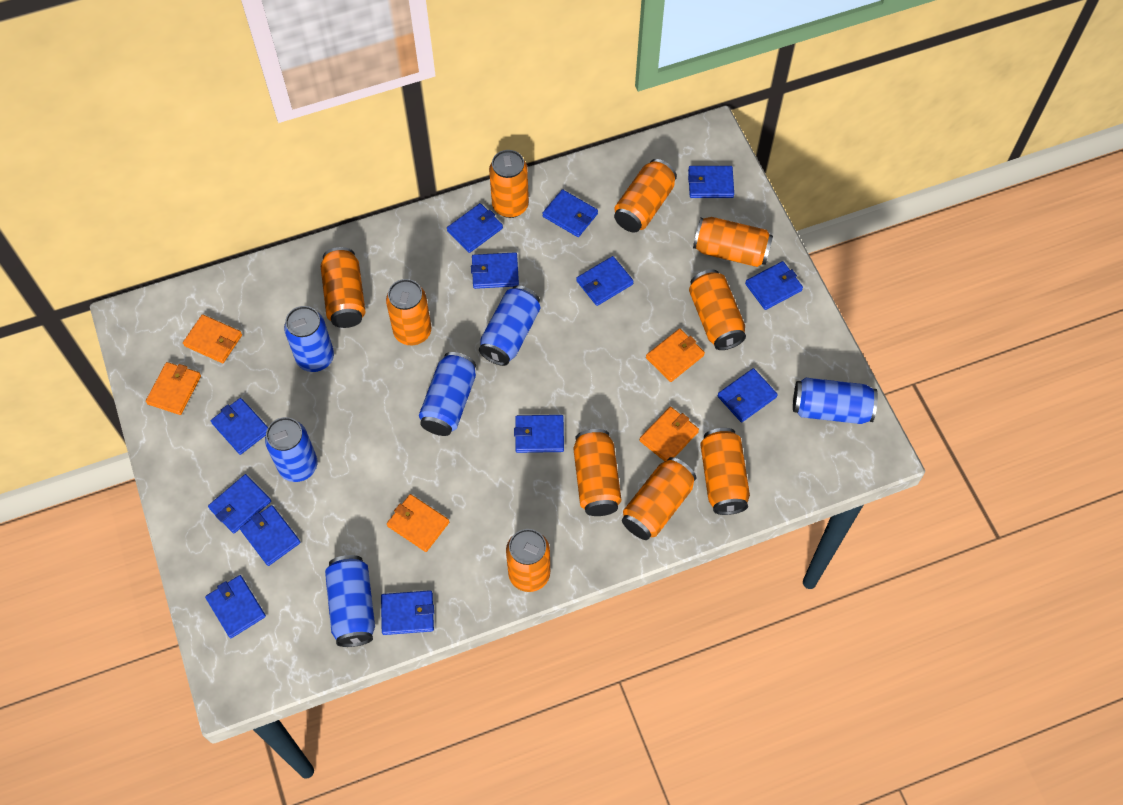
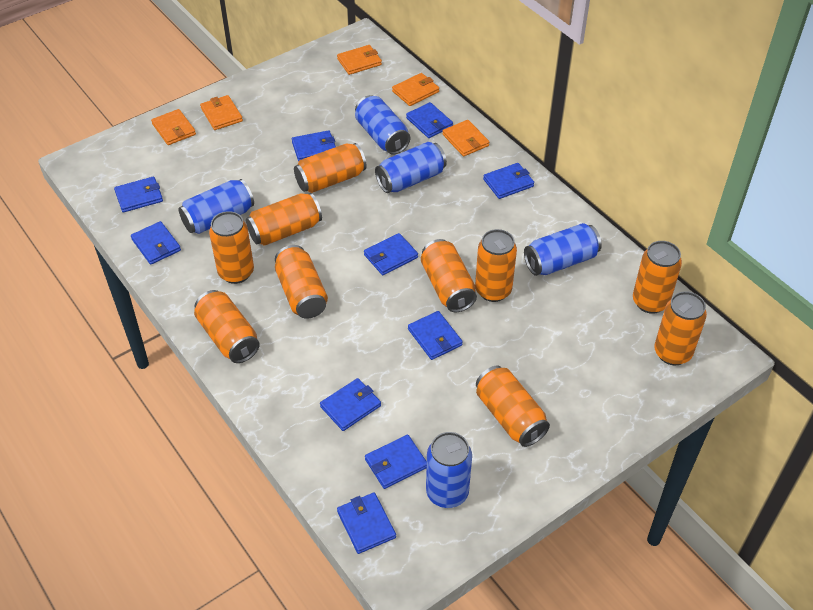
blue can: 6 -> 5
blue wallet: 13 -> 10

